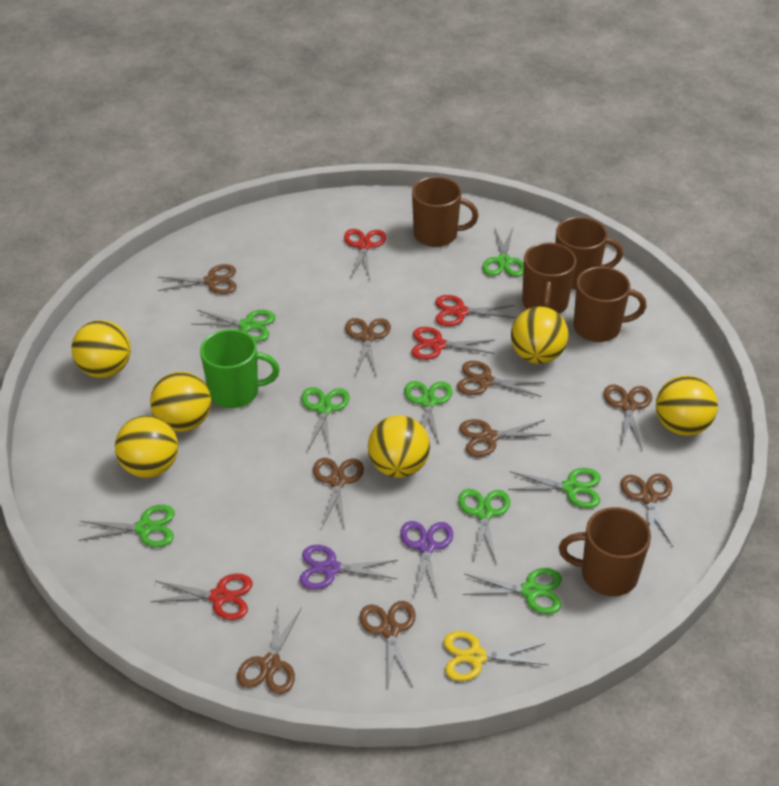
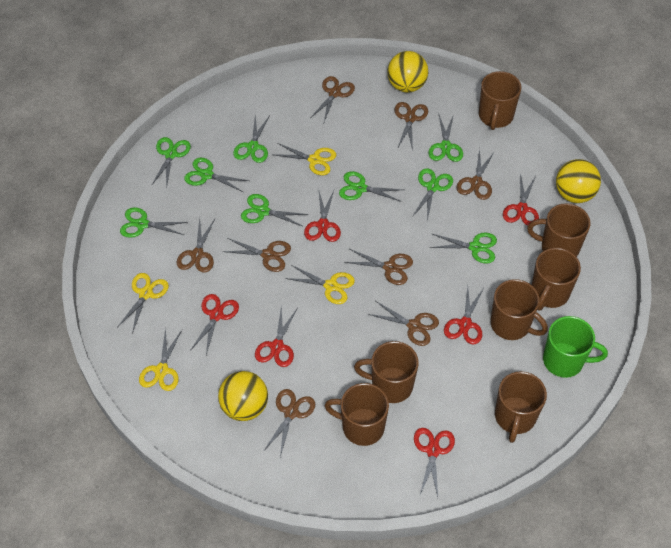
brown mug: 5 -> 7
brown scissors: 9 -> 8
green scissors: 8 -> 9
purple scissors: 2 -> 0
red scissors: 4 -> 6
yellow ball: 6 -> 3
yellow scissors: 1 -> 4

